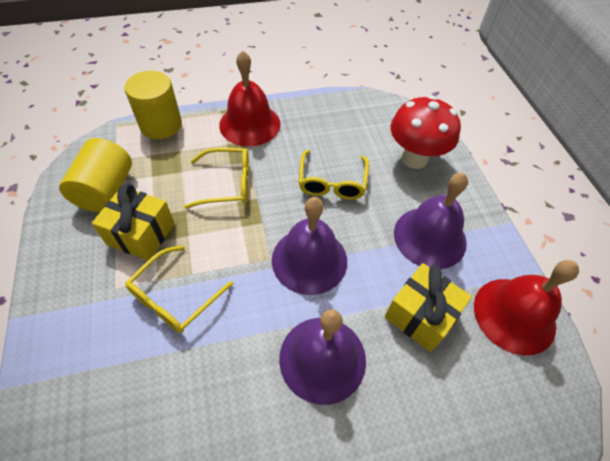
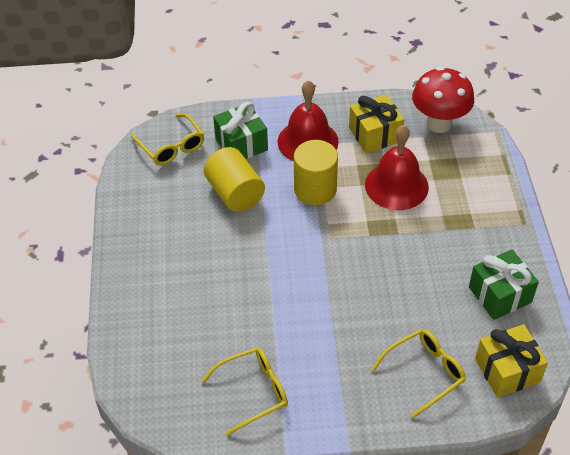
green gift: 0 -> 2
purple bell: 3 -> 0

